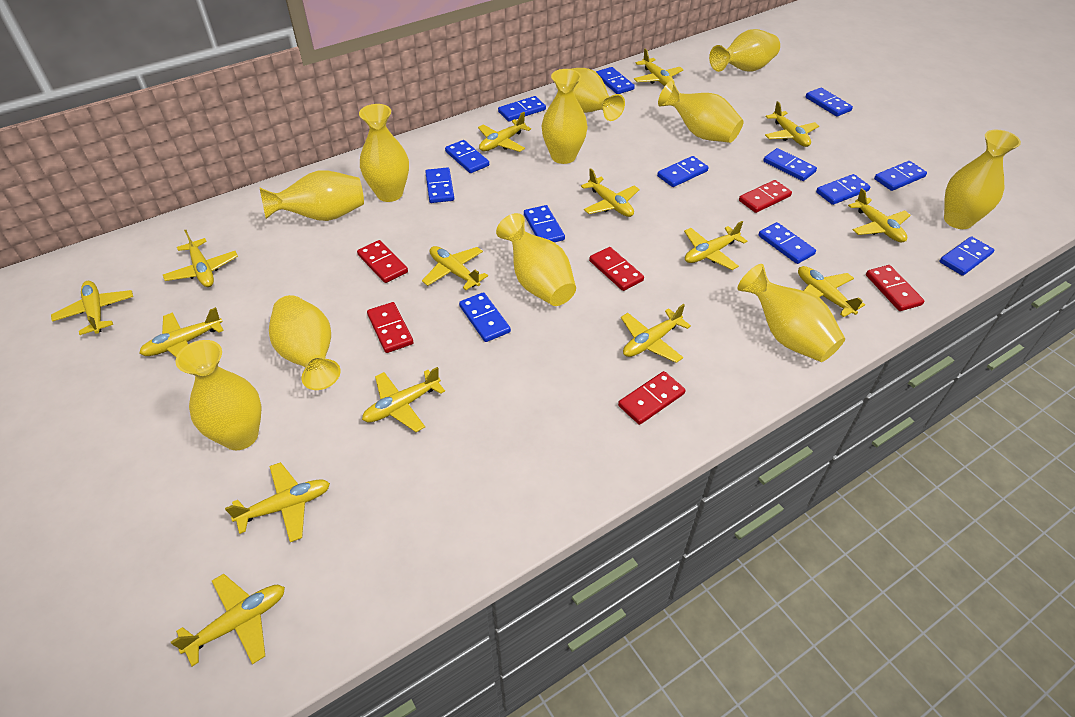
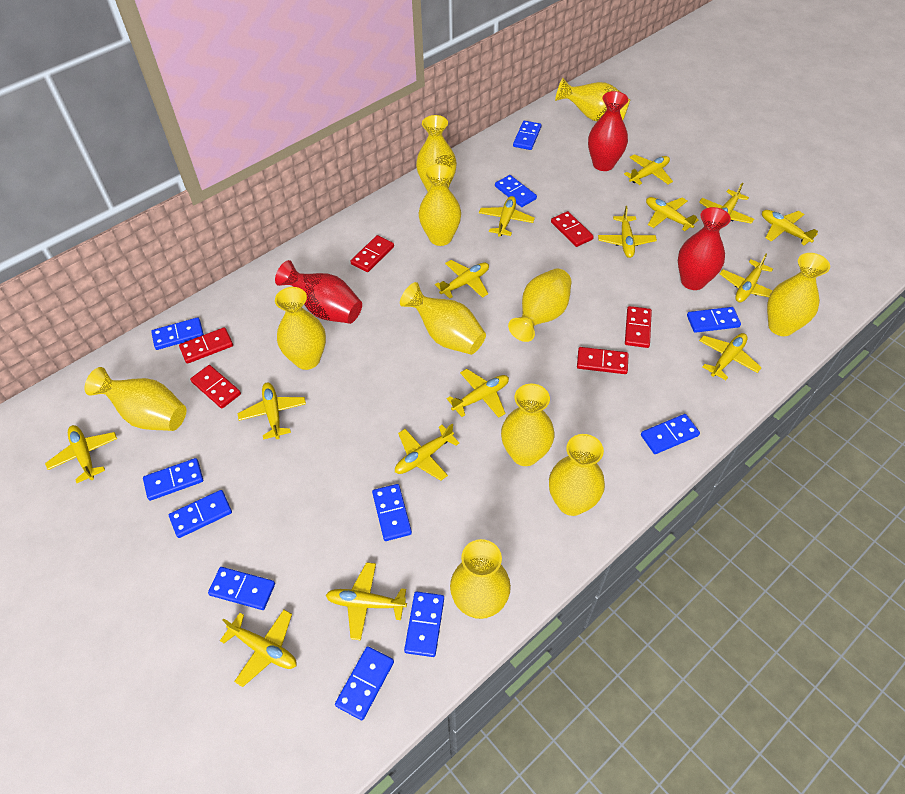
blue domino: 13 -> 11
red vase: 0 -> 3

